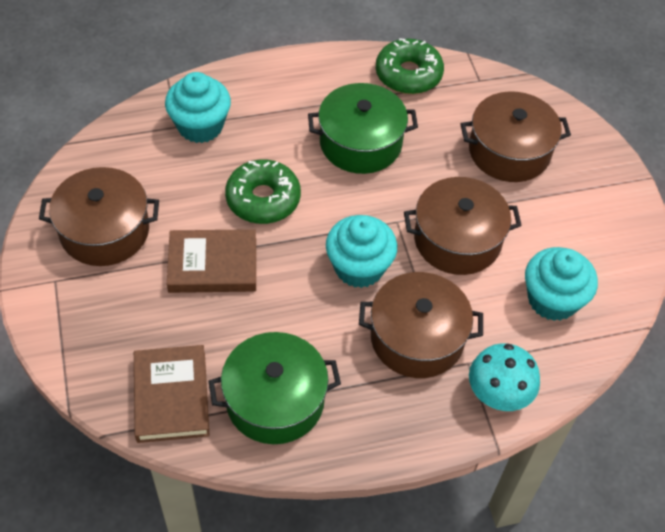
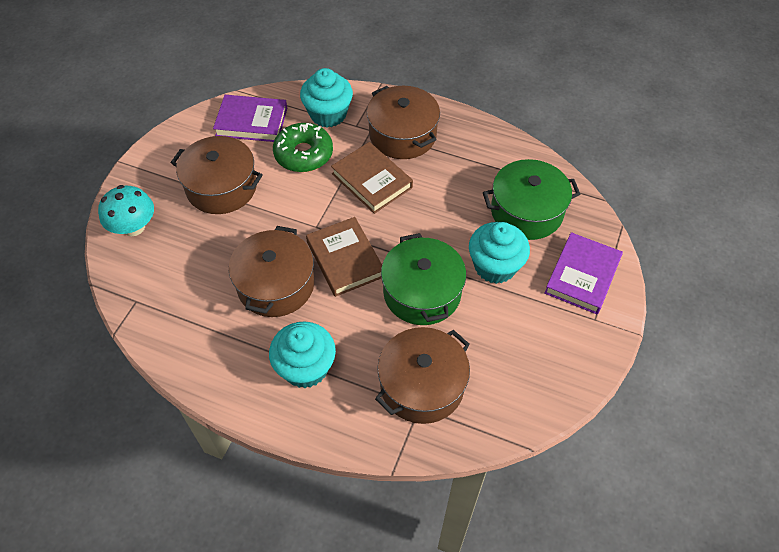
green donut: 2 -> 1
purple book: 0 -> 2

